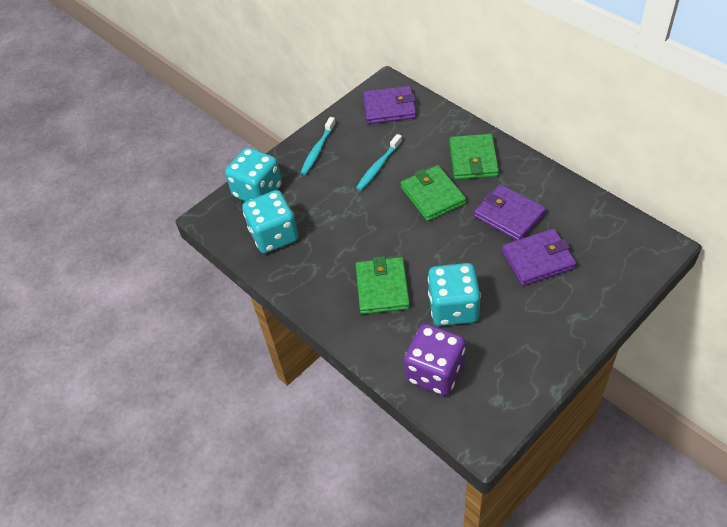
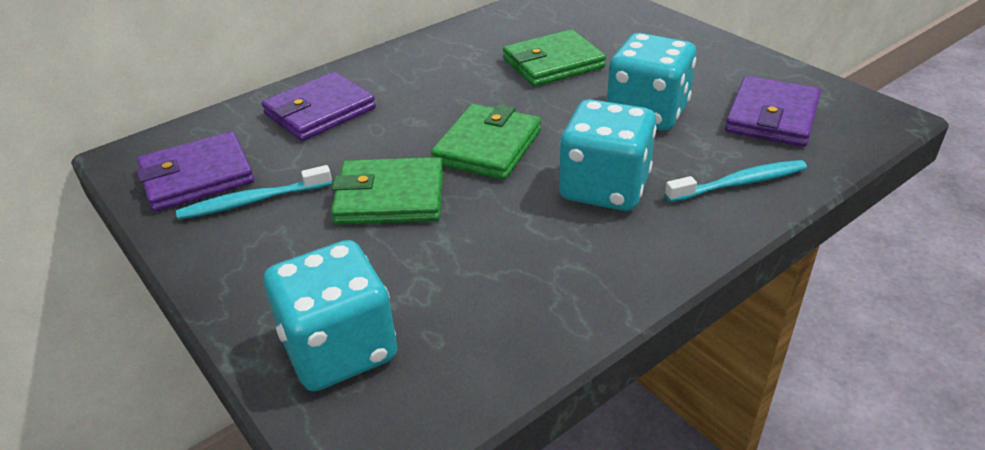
purple dice: 1 -> 0

